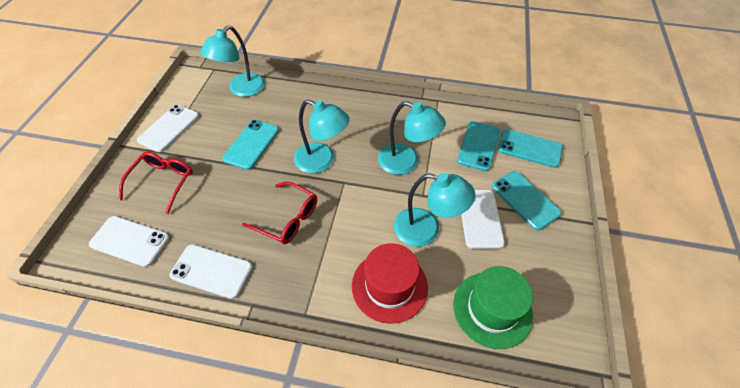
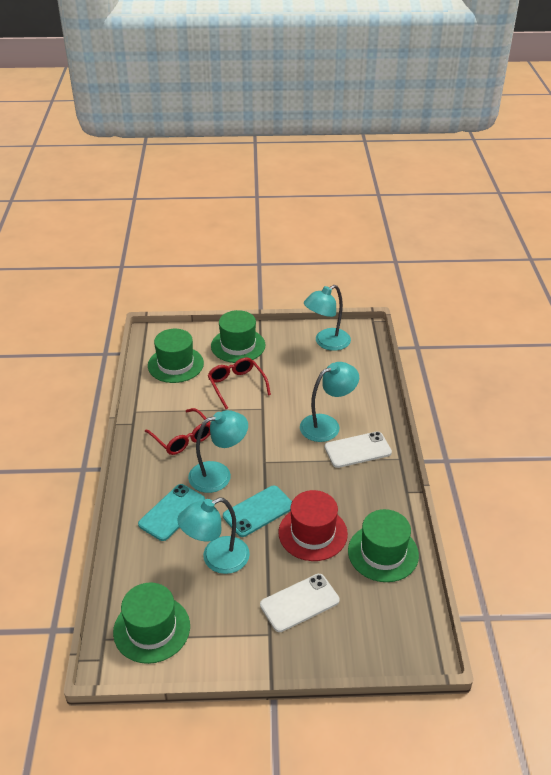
green hat: 1 -> 4
turquoise phone: 4 -> 2
white phone: 4 -> 2

